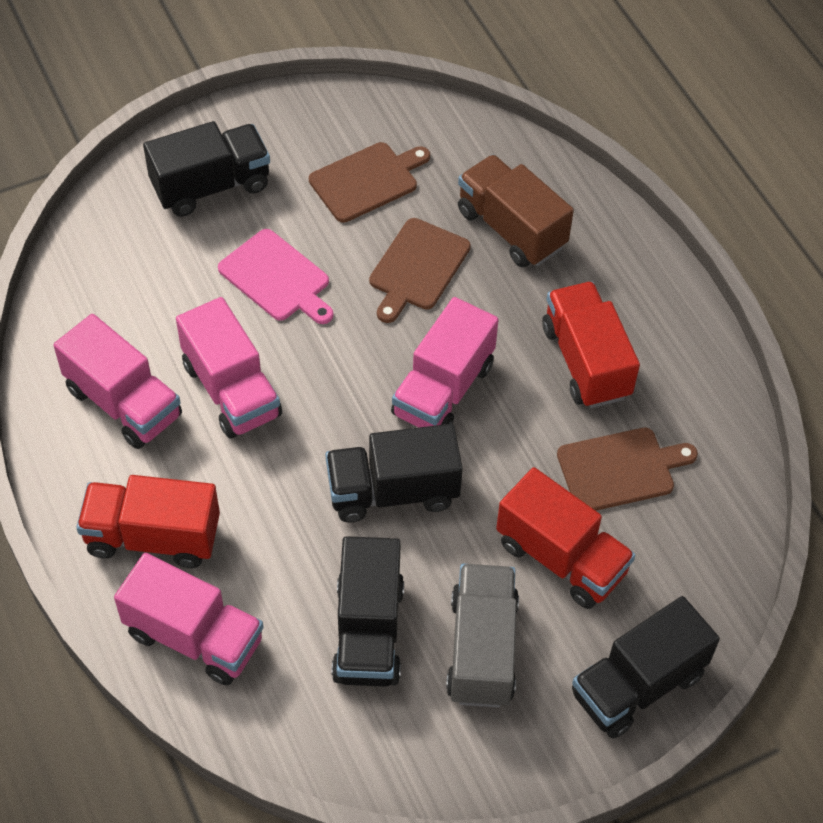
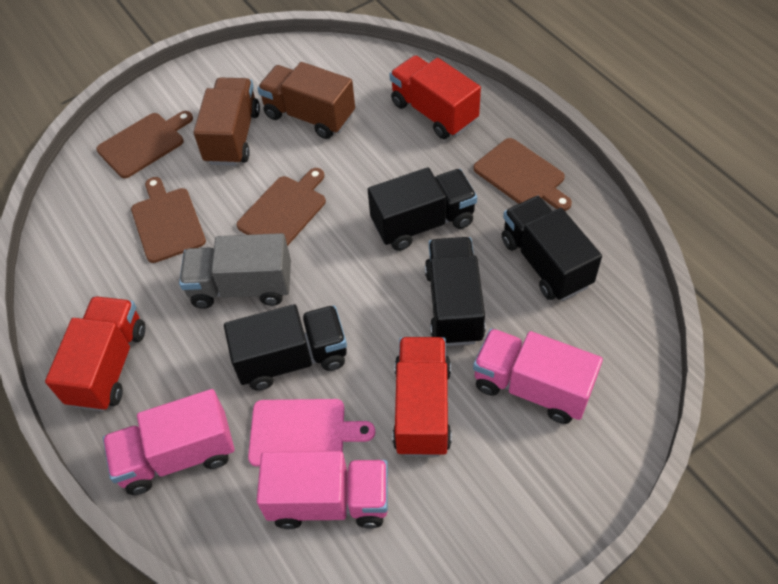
brown cutting board: 3 -> 4
brown truck: 1 -> 2
pink truck: 4 -> 3

